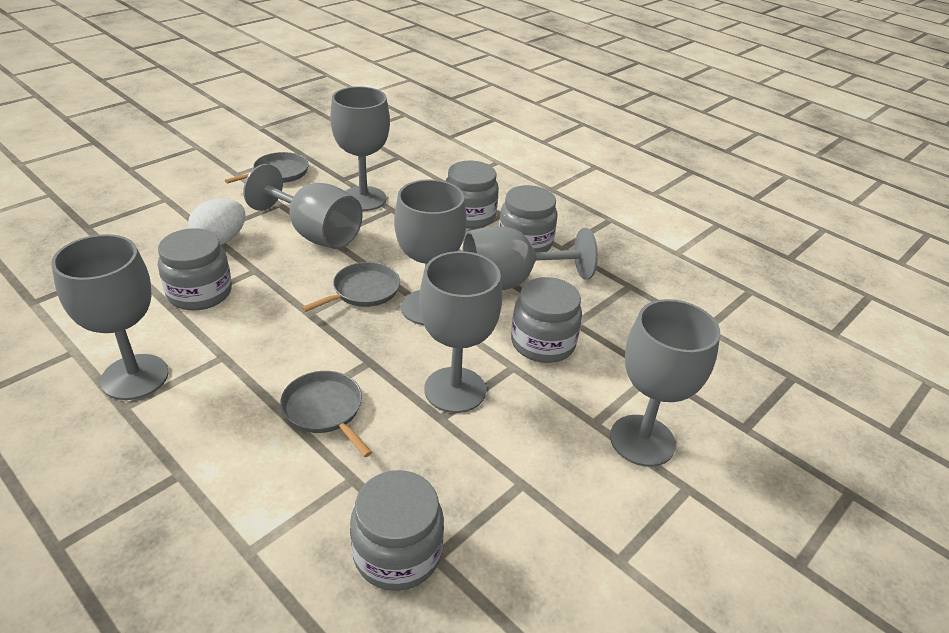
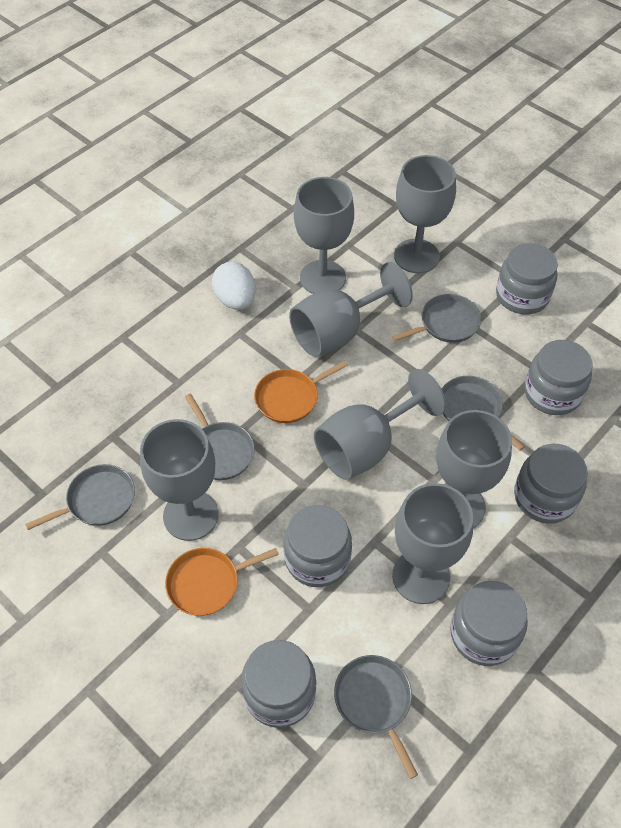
grey jar: 5 -> 6
grey pan: 3 -> 5
orange pan: 0 -> 2

